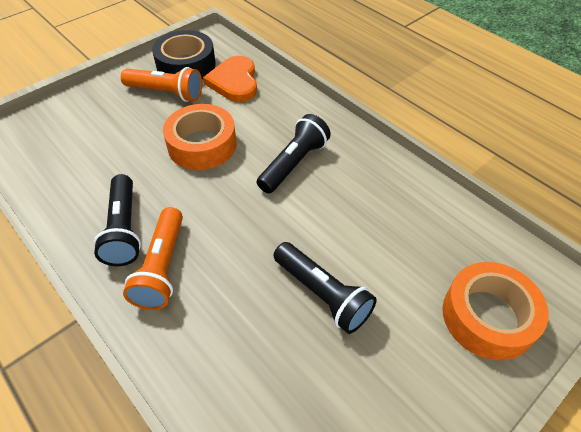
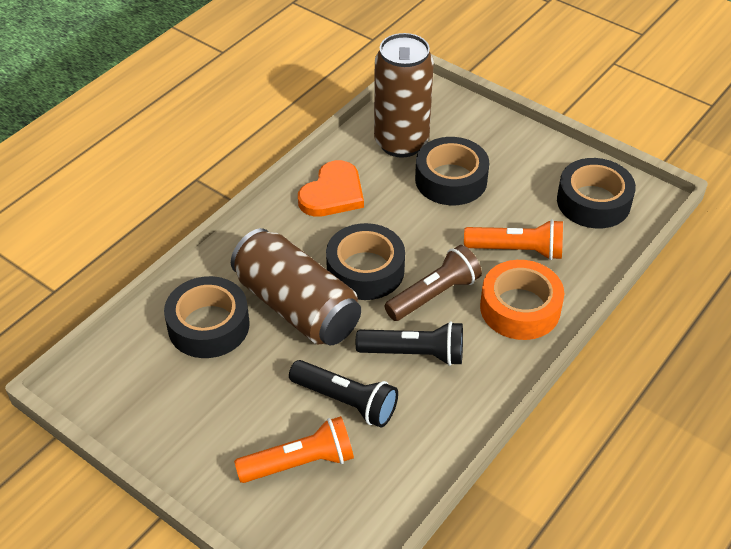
black flashlight: 3 -> 2
black tape: 1 -> 4
brown can: 0 -> 2
brown flashlight: 0 -> 1
orange tape: 2 -> 1

